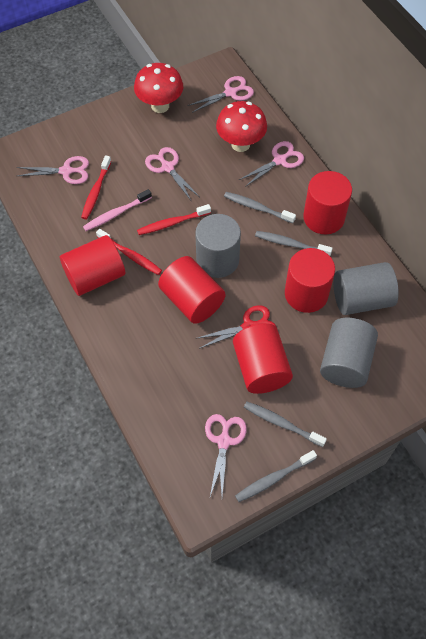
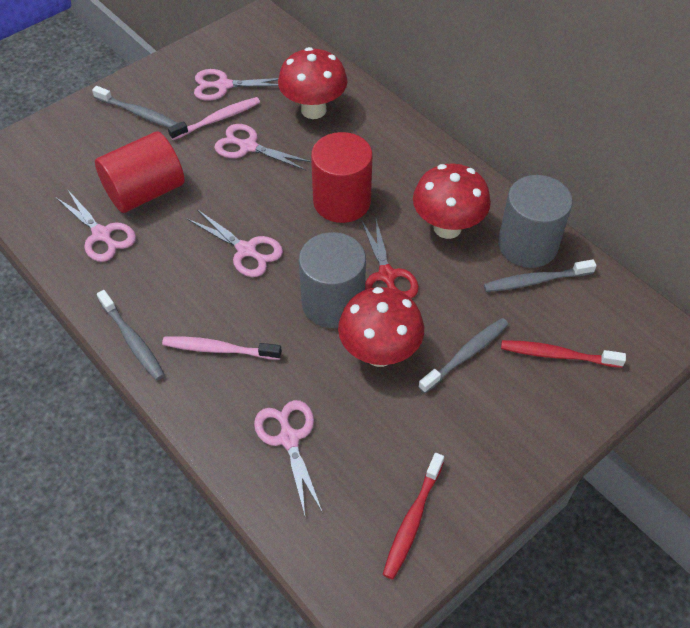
grey cylinder: 3 -> 2
pink toothbrush: 1 -> 2
red cylinder: 5 -> 2
red mushroom: 2 -> 3
red toothbrush: 3 -> 2

